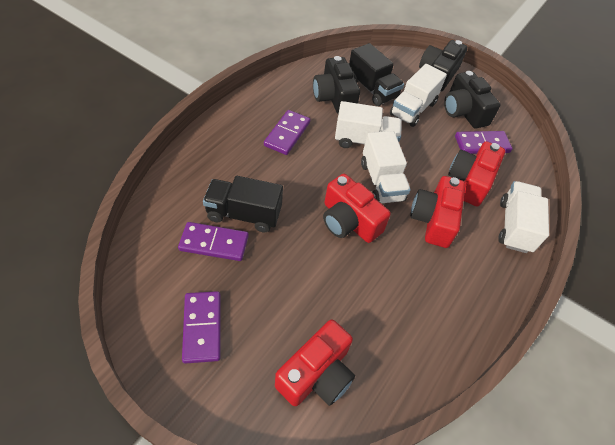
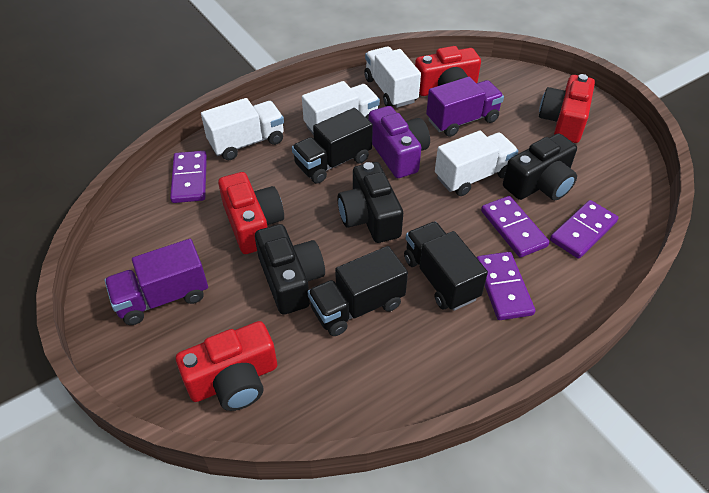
black truck: 2 -> 3
purple camera: 0 -> 1
purple truck: 0 -> 2

